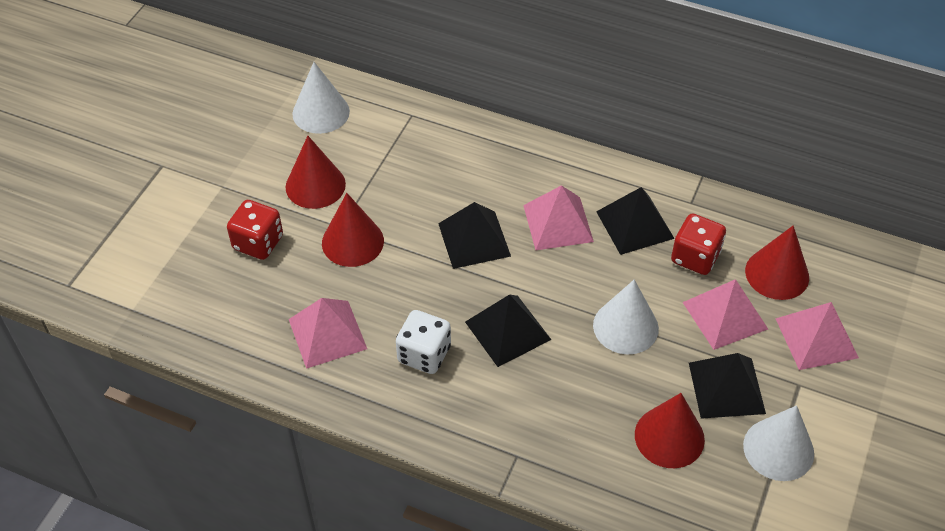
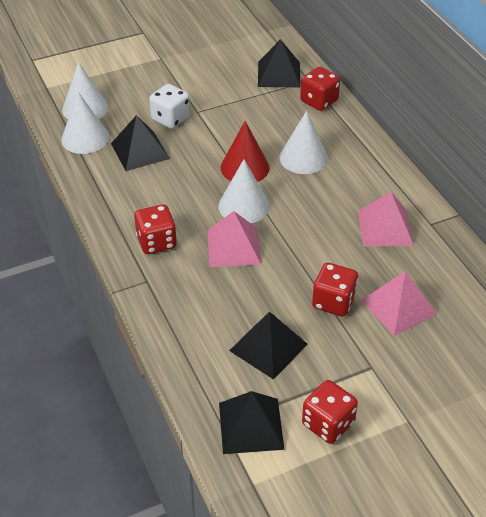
pink pyramid: 4 -> 3
red cone: 4 -> 1
red dice: 2 -> 4
white cone: 3 -> 4

